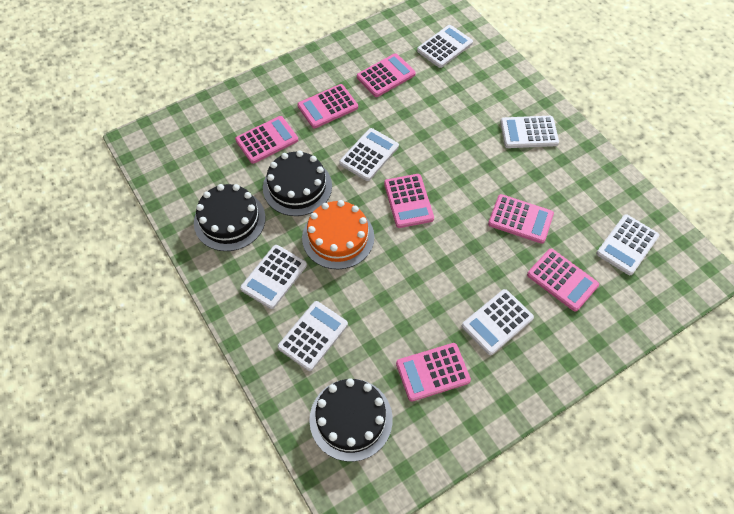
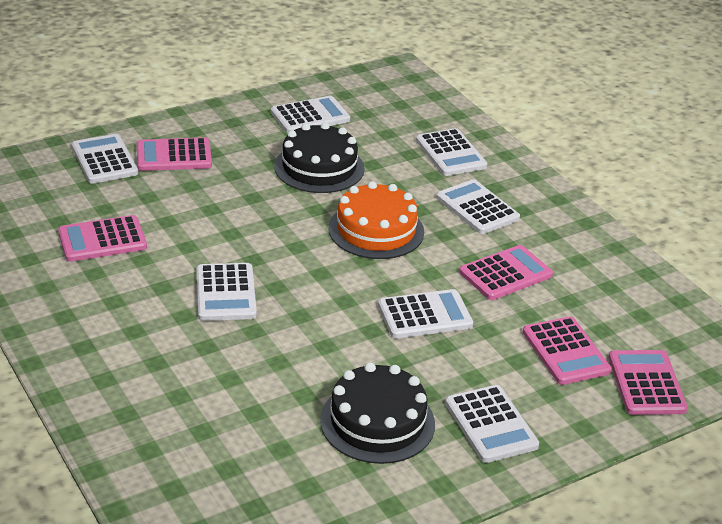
black cake: 3 -> 2
pink calculator: 7 -> 5

